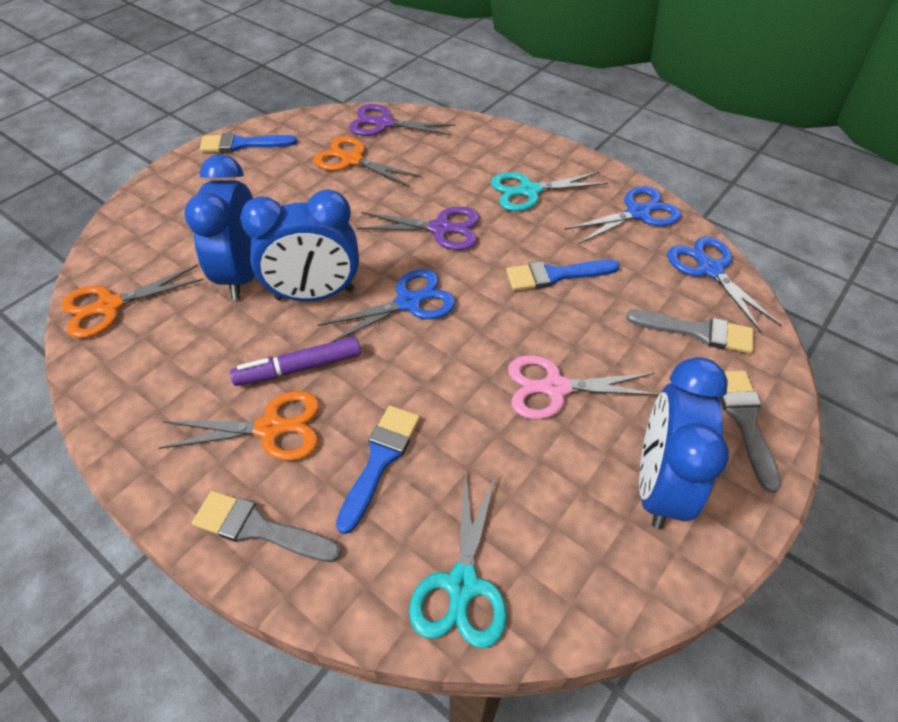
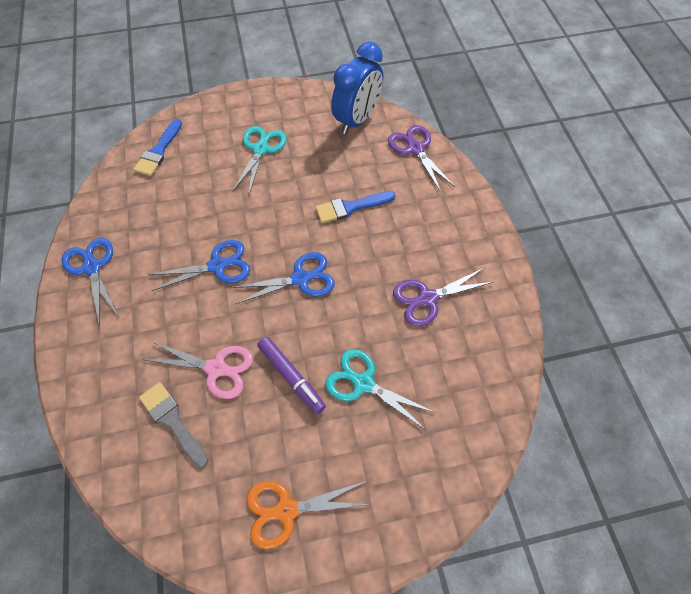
blue brush: 3 -> 2
blue clock: 3 -> 1
grey brush: 3 -> 1
orange scissors: 3 -> 1

